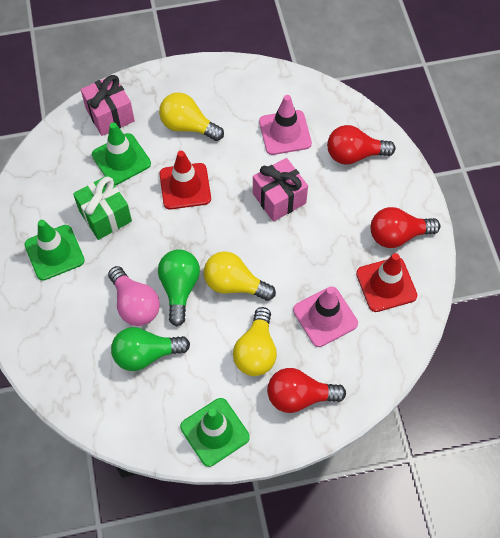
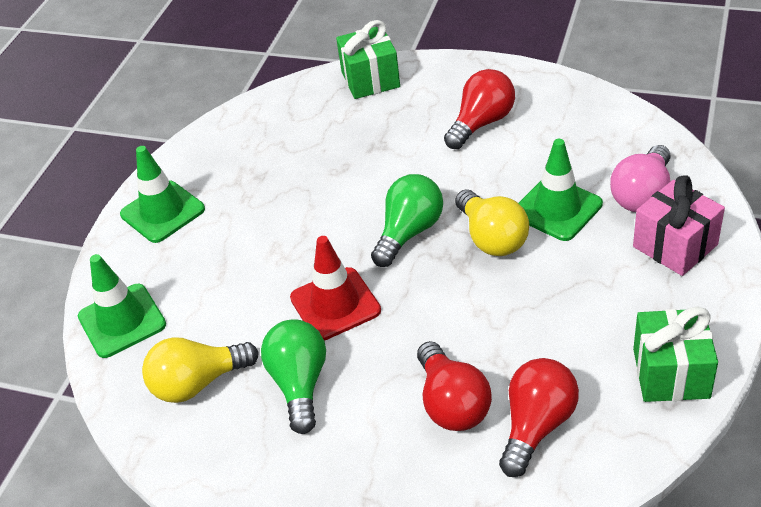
green gift: 1 -> 2
pink gift: 2 -> 1
pink traffic cone: 2 -> 0
red traffic cone: 2 -> 1
yellow light bulb: 3 -> 2

